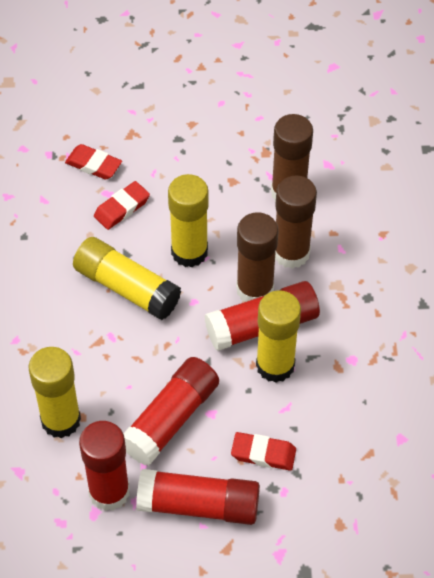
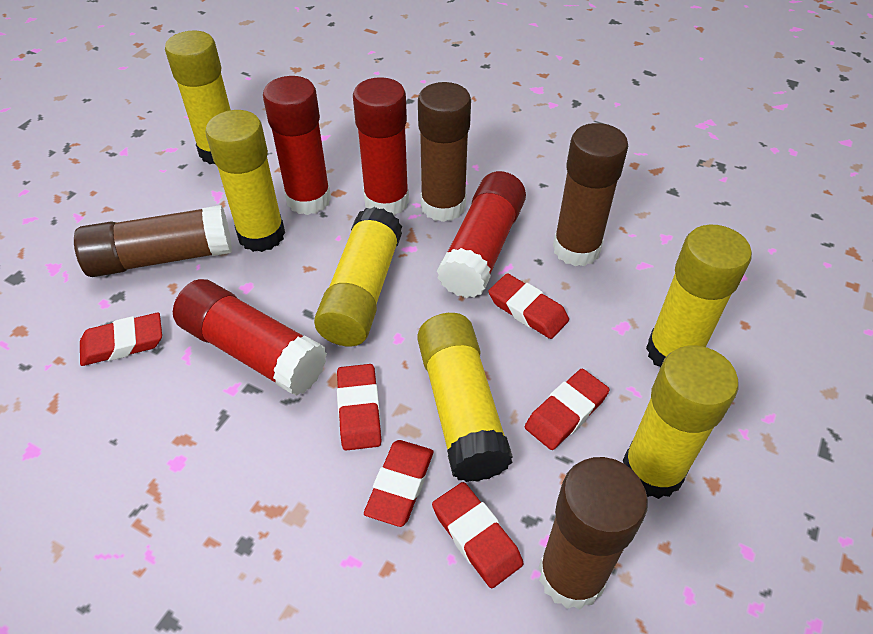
brown glue stick: 3 -> 4
red eraser: 3 -> 6
yellow glue stick: 4 -> 6

